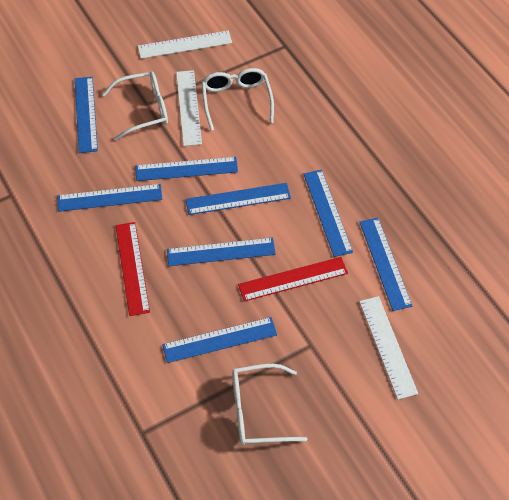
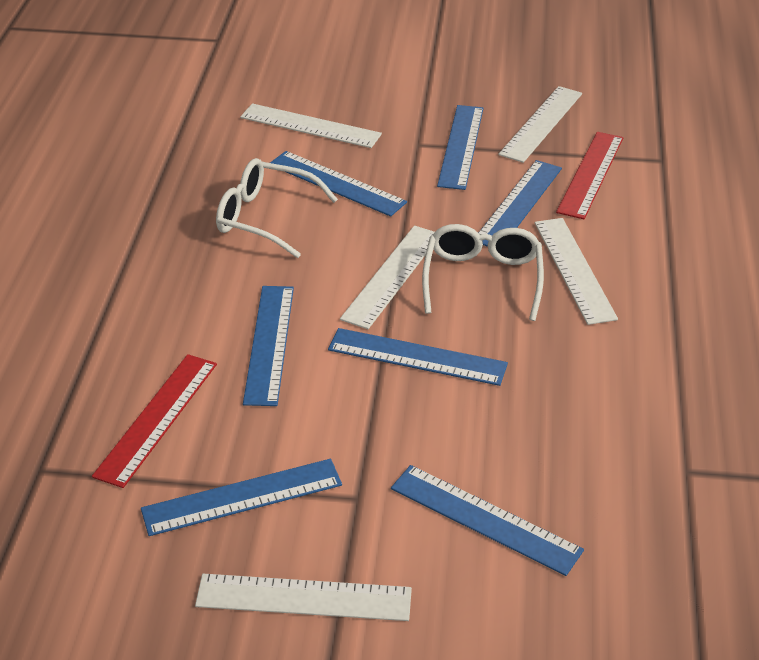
blue ruler: 8 -> 7
white glasses: 3 -> 2
white ruler: 3 -> 5

